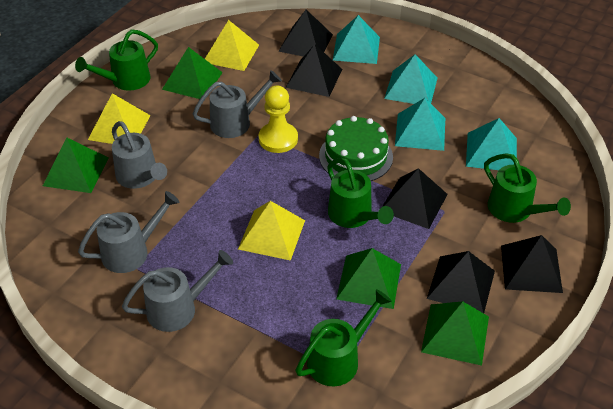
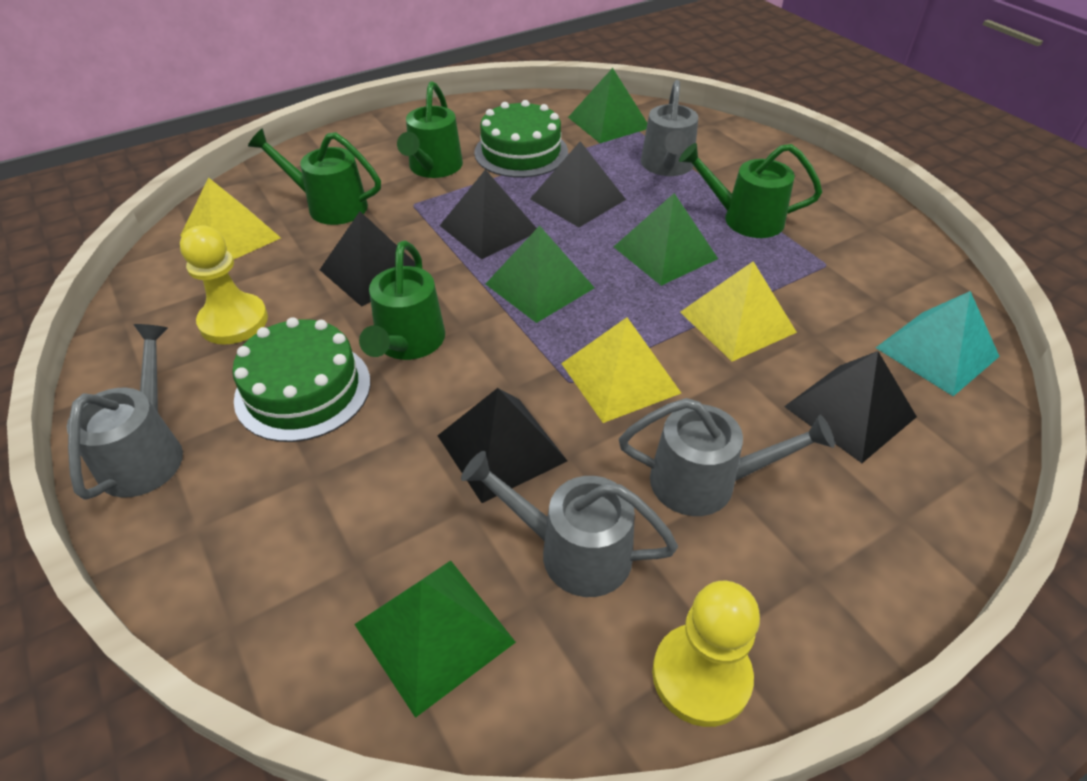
green cake: 1 -> 2
turquoise pyramid: 4 -> 1
yellow pawn: 1 -> 2

